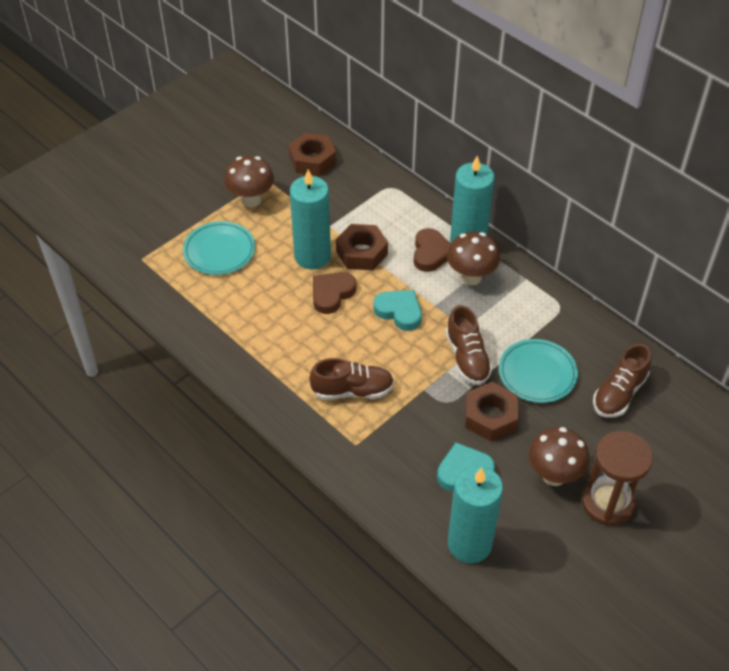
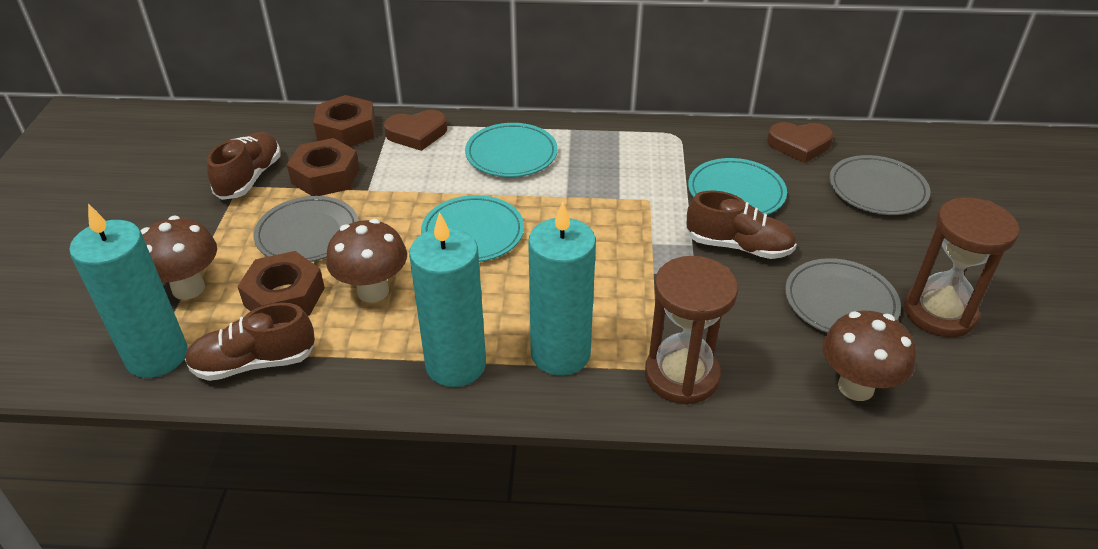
brown hourglass: 1 -> 2
grey plate: 0 -> 3
turquoise heart: 2 -> 0
turquoise plate: 2 -> 3

